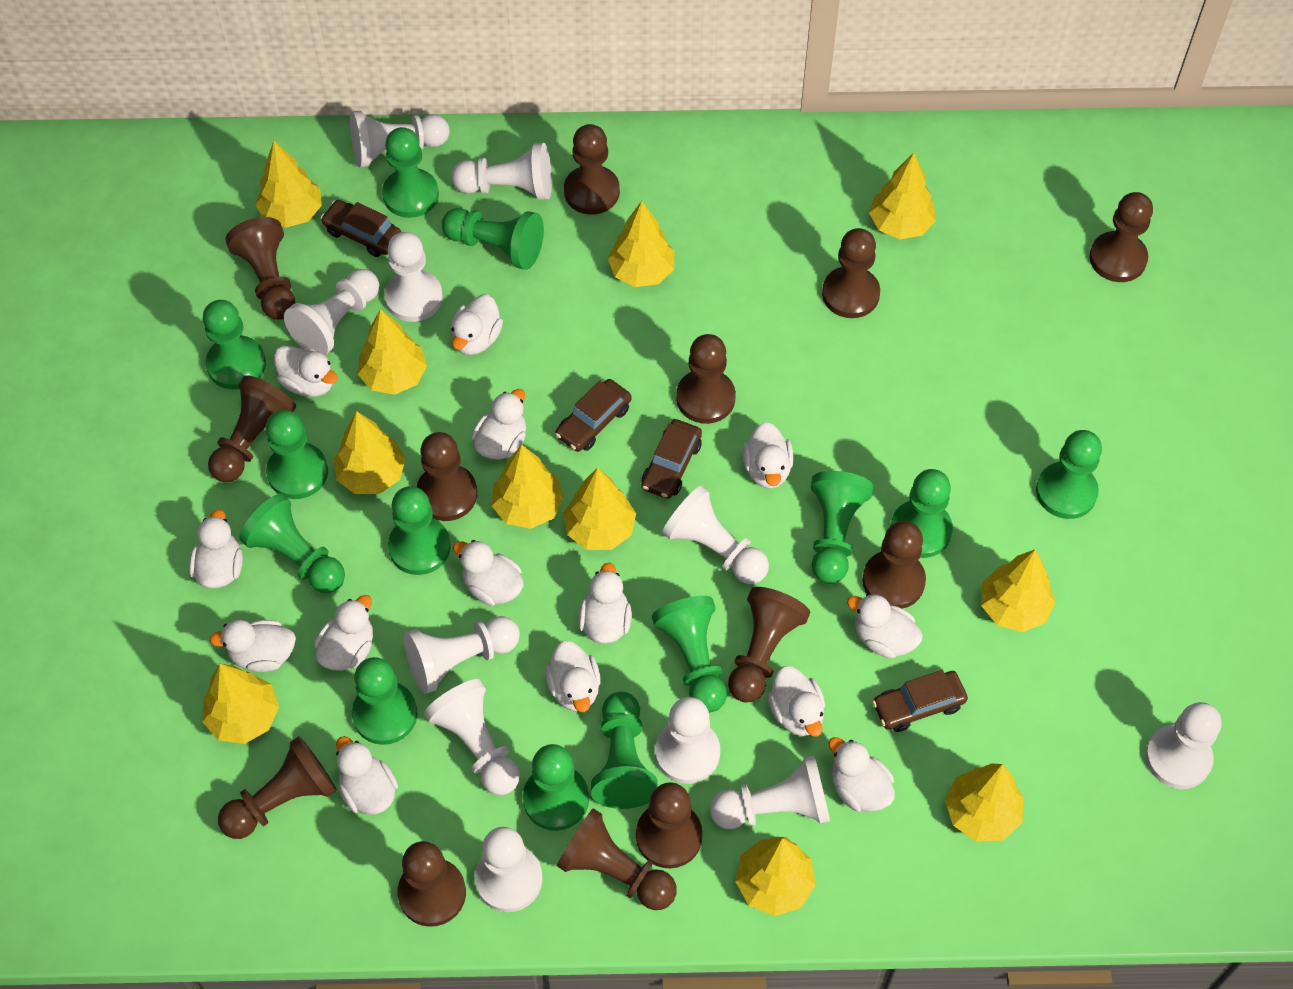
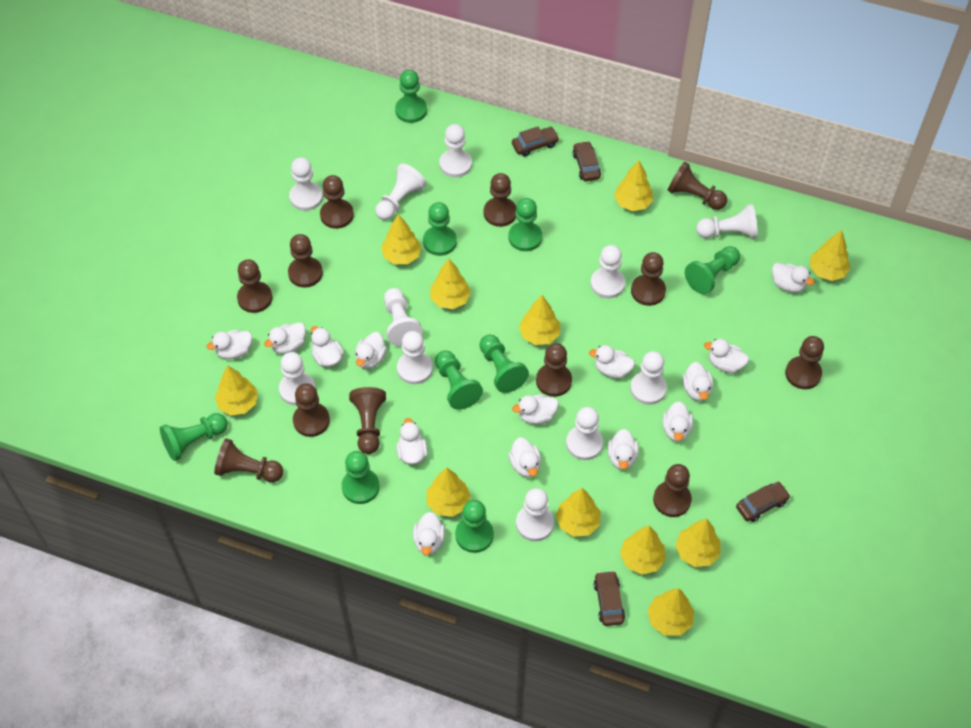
brown pawn: 13 -> 12
green pawn: 13 -> 9

